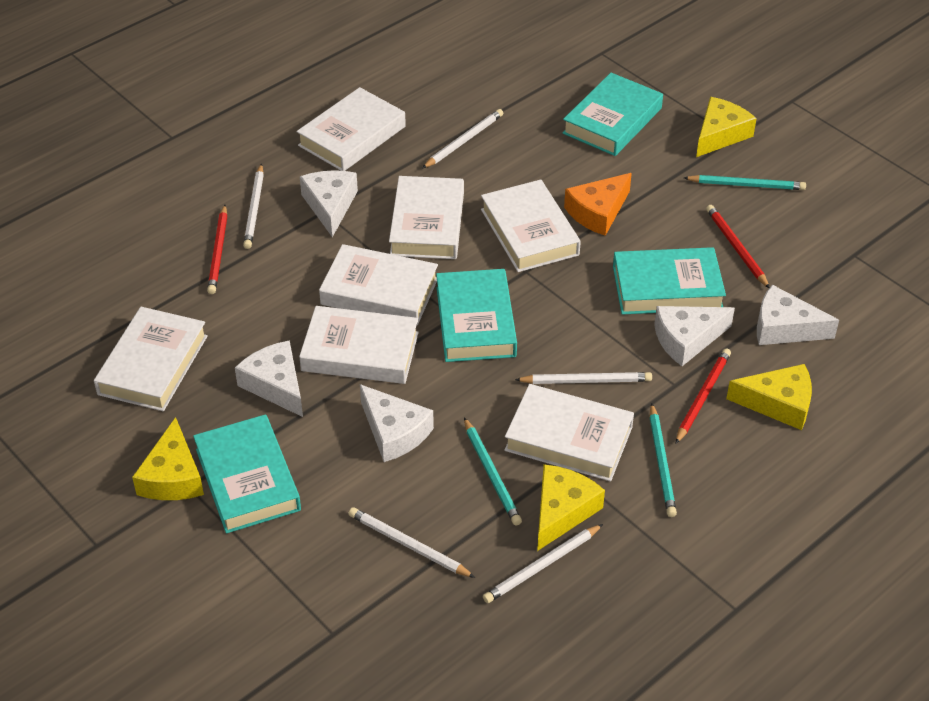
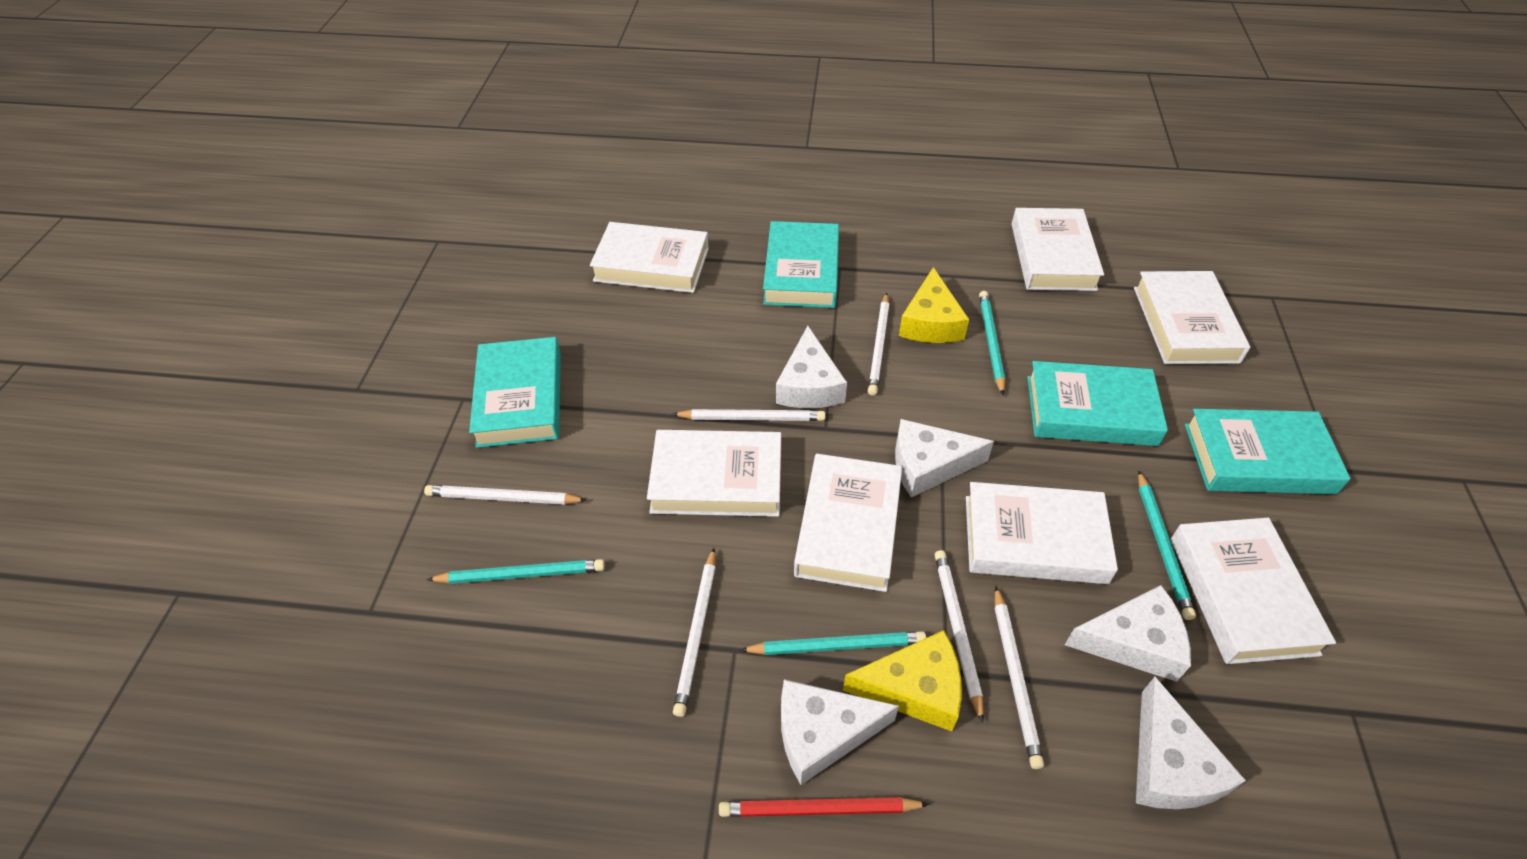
orange cheese: 1 -> 0
red pencil: 3 -> 1
turquoise pencil: 3 -> 4
white pencil: 5 -> 6
yellow cheese: 4 -> 2

